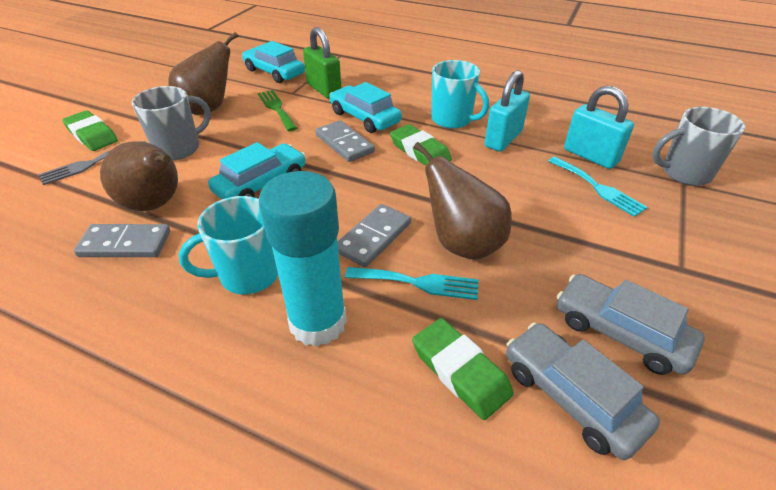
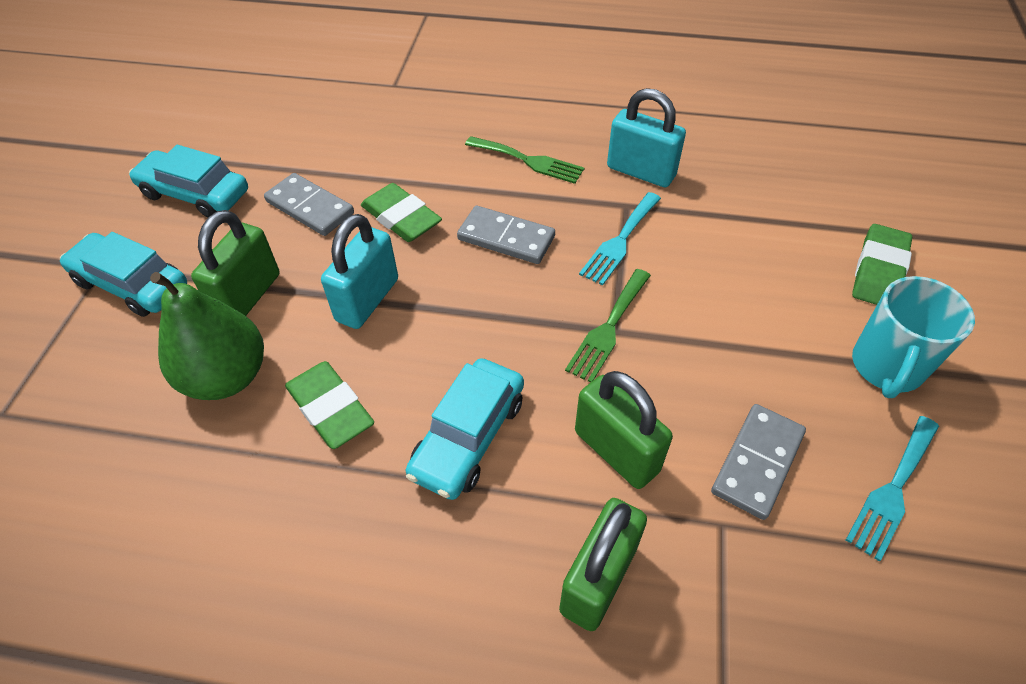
brown pear: 3 -> 0
green fork: 1 -> 2
green padlock: 1 -> 3
green pear: 0 -> 1
grey car: 2 -> 0
grey fork: 1 -> 0
grey mug: 2 -> 0
turquoise glue stick: 1 -> 0
turquoise mug: 2 -> 1

